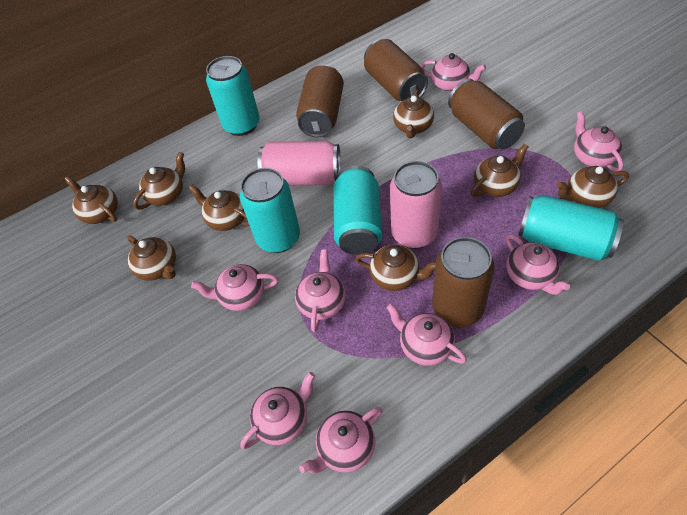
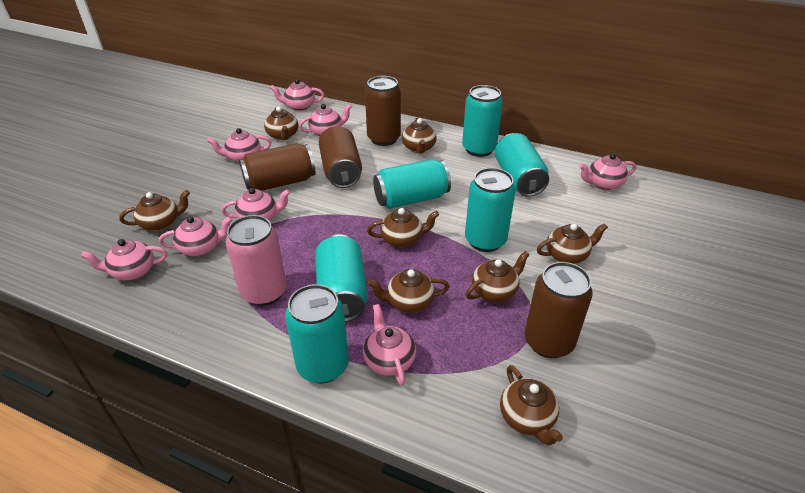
pink can: 2 -> 1
turquoise can: 4 -> 6

